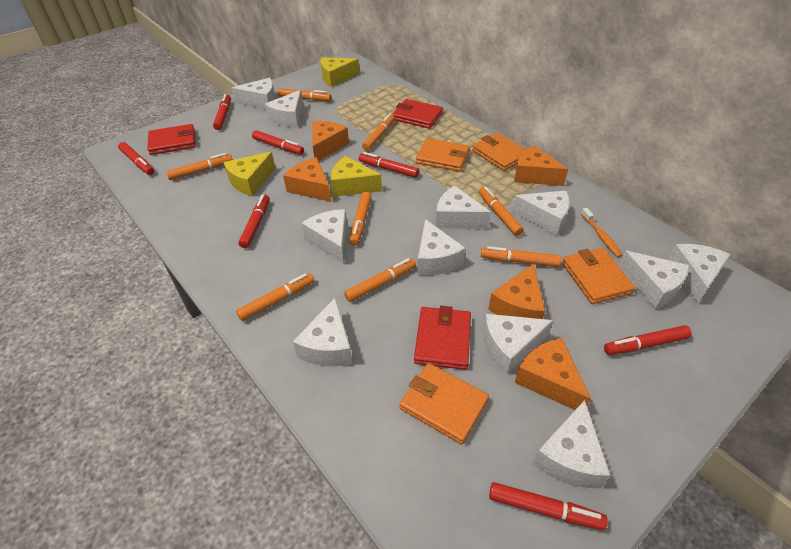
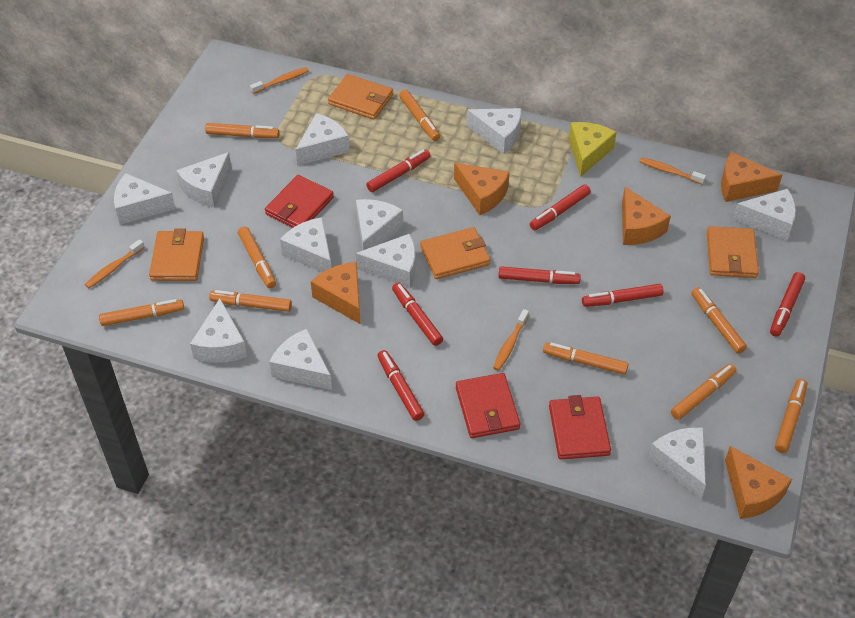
orange marker: 8 -> 9
orange toothbrush: 1 -> 4
yellow cheese: 3 -> 1

